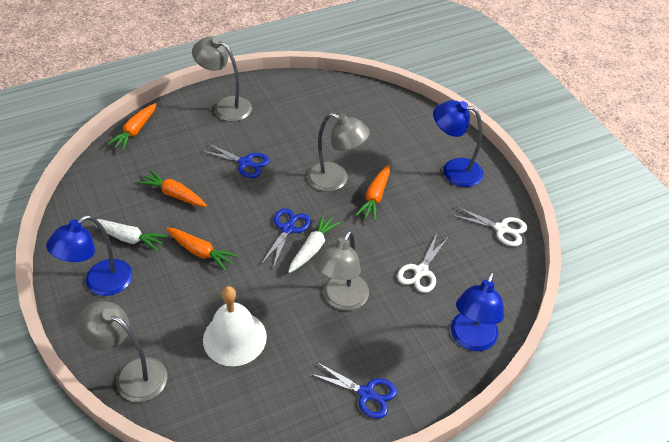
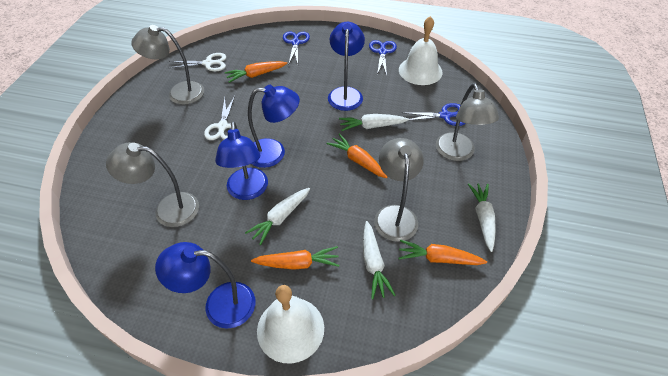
blue lamp: 3 -> 4
white bell: 1 -> 2
white carrot: 2 -> 4

